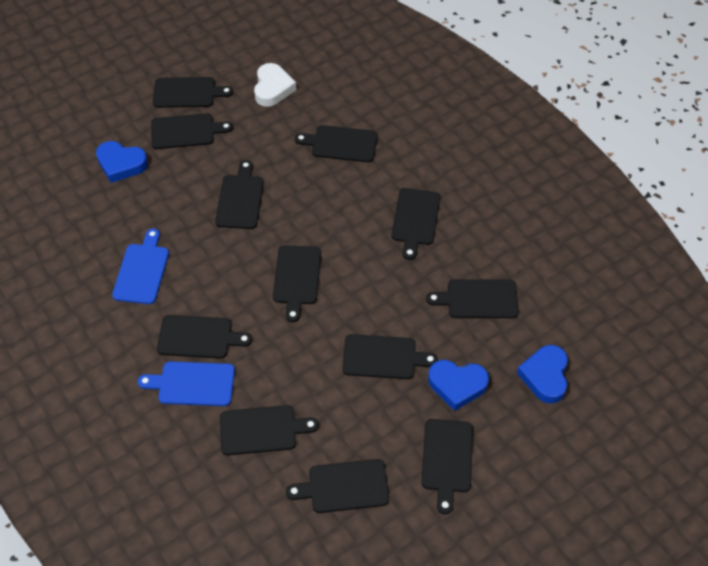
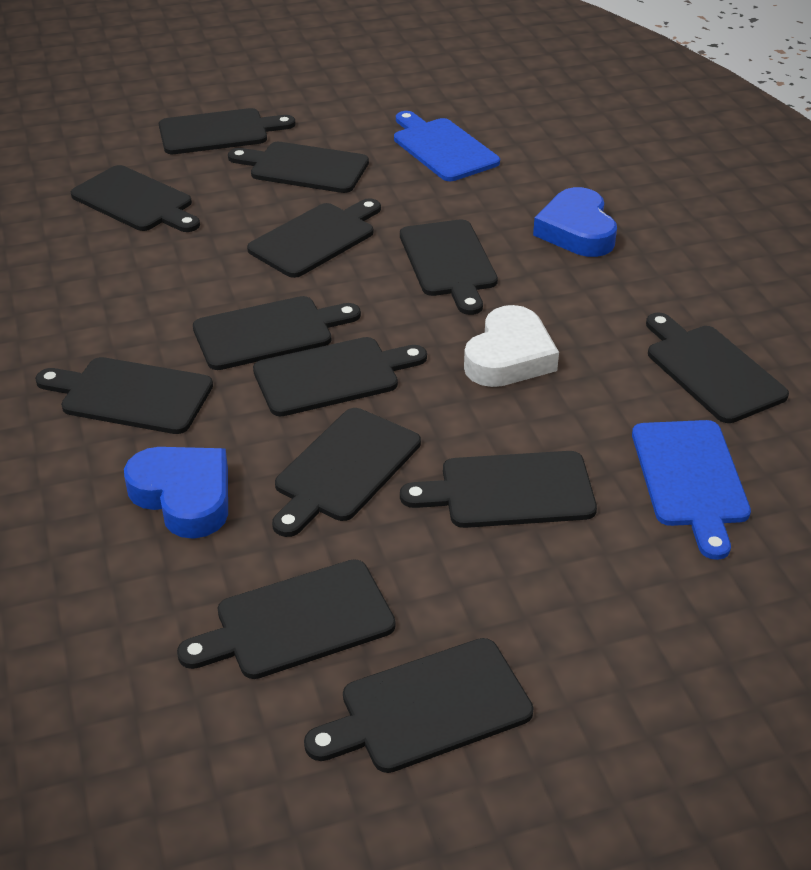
black cutting board: 12 -> 13
blue heart: 3 -> 2

